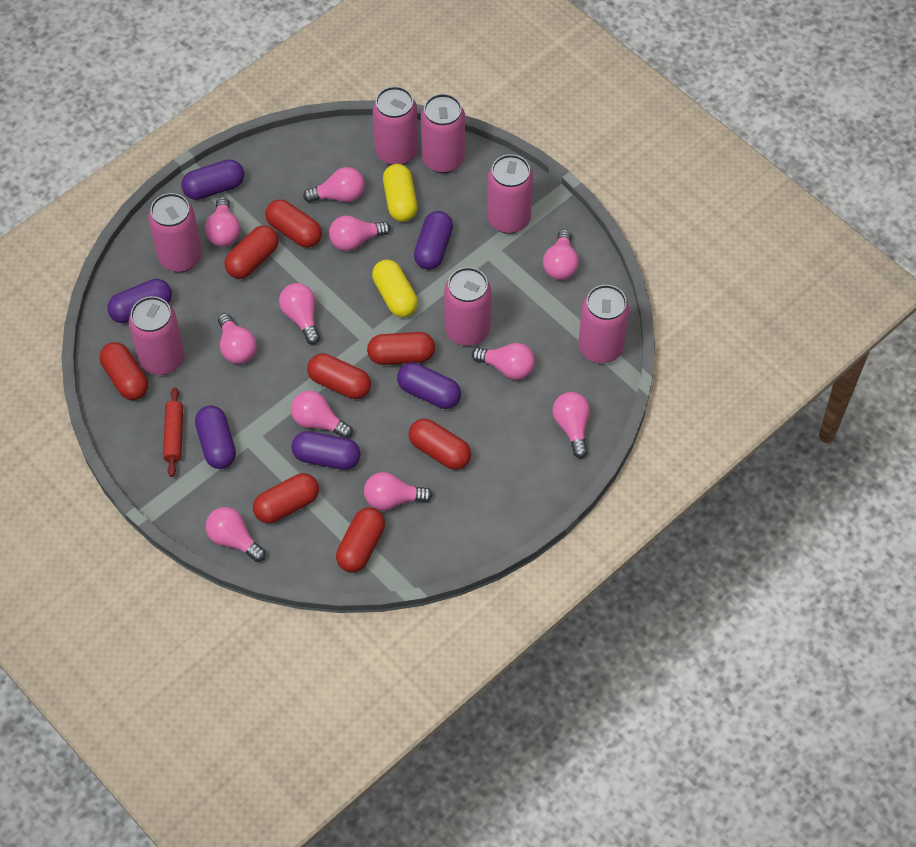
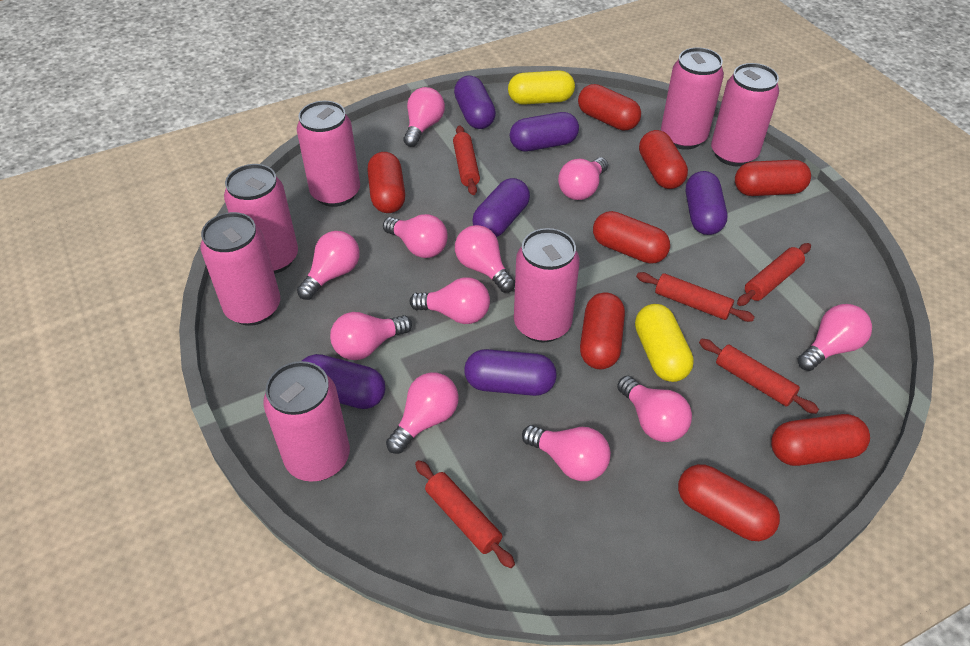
red rolling pin: 1 -> 5

